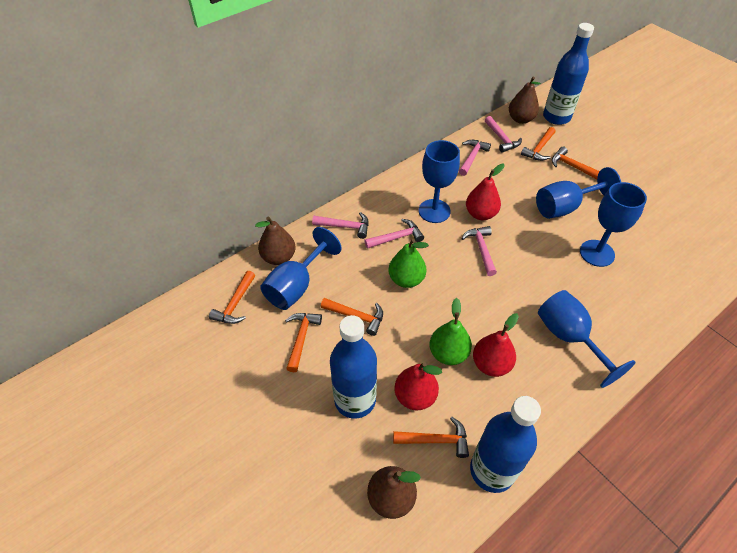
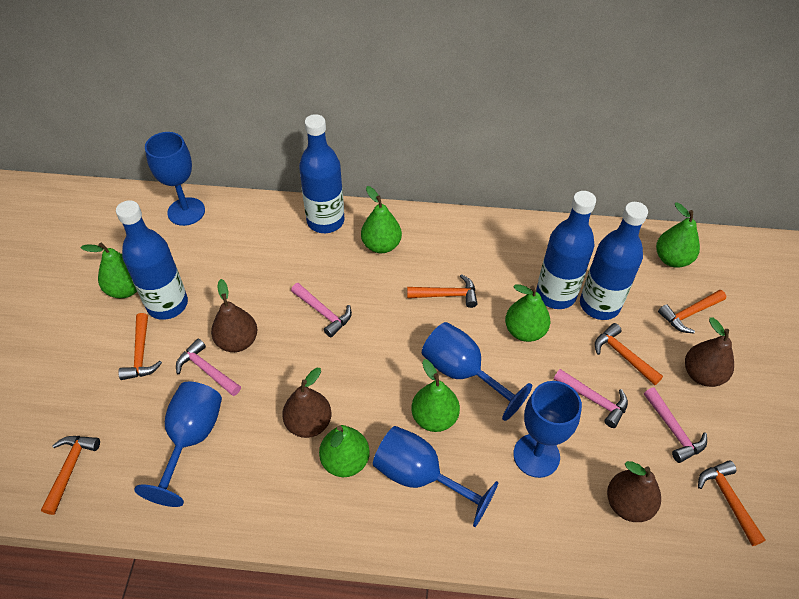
blue bottle: 3 -> 4
brown pear: 3 -> 4
green pear: 2 -> 6
pink hammer: 5 -> 4
red pear: 3 -> 0

